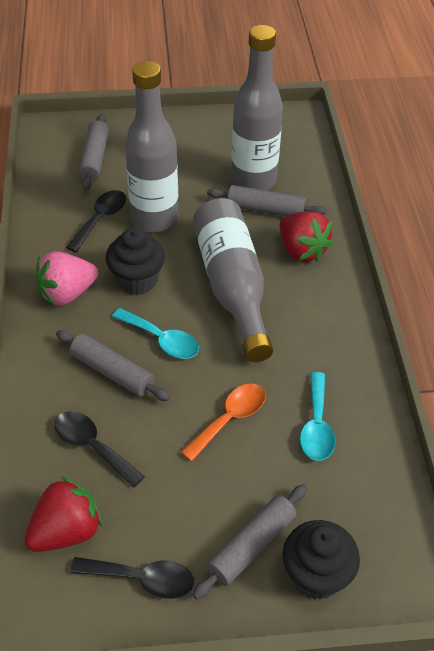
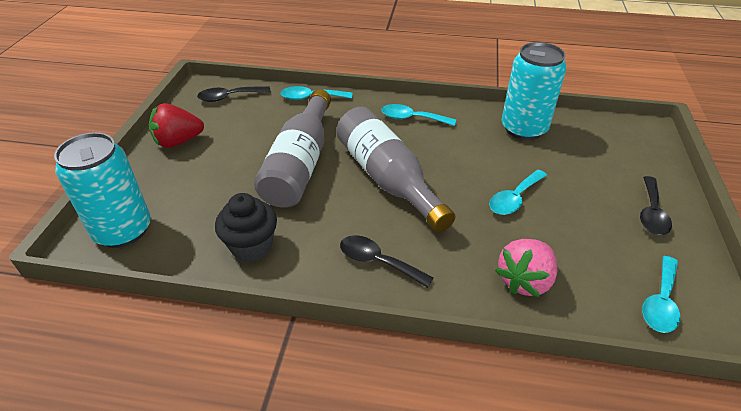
black cupcake: 2 -> 1
grey bottle: 3 -> 2
grey rolling pin: 4 -> 0
orange spoon: 1 -> 0
red strawberry: 2 -> 1
turquoise can: 0 -> 2
turquoise spoon: 2 -> 4

